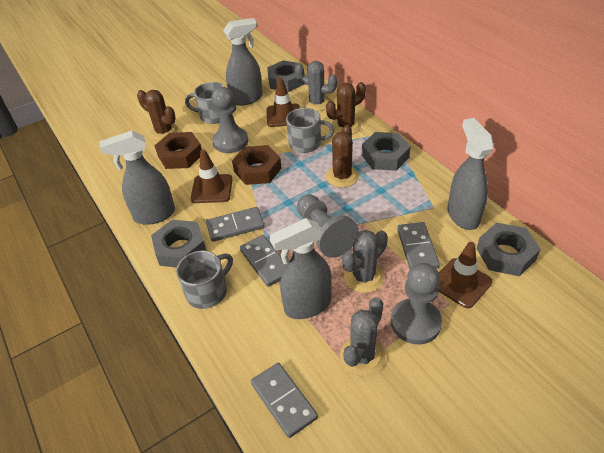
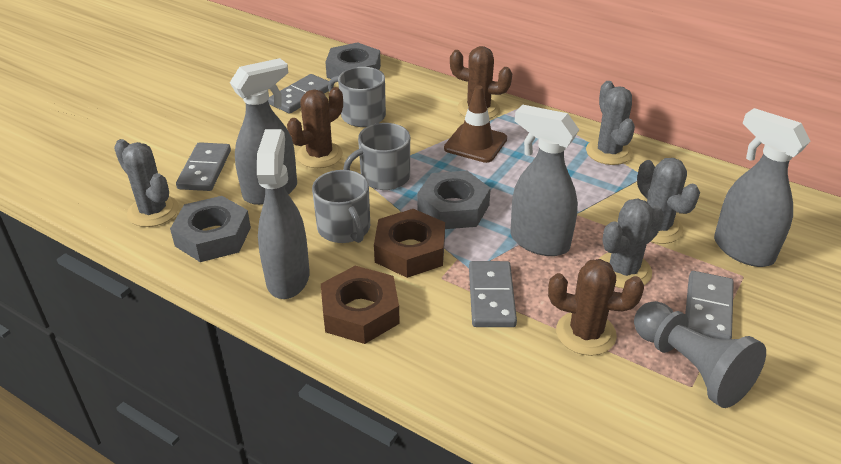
brown traffic cone: 3 -> 1
grey cactus: 3 -> 4
grey nut: 4 -> 3
grey pawn: 3 -> 1

